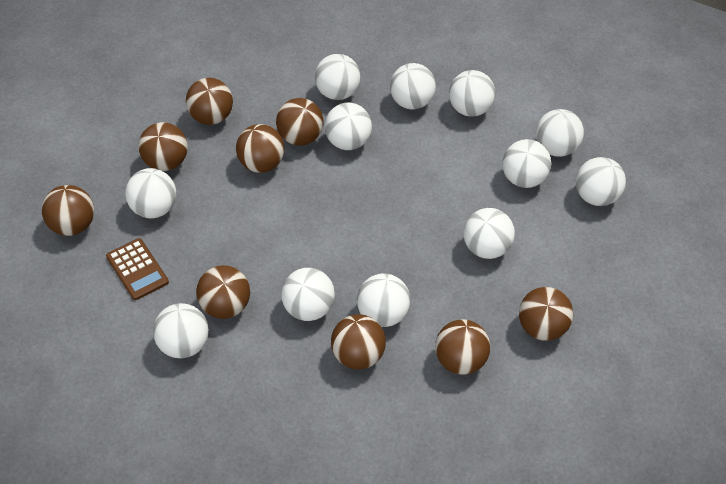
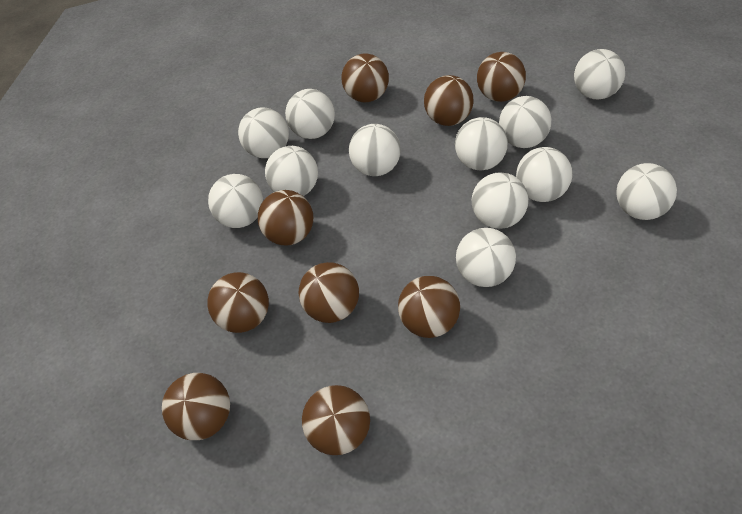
brown calculator: 1 -> 0

